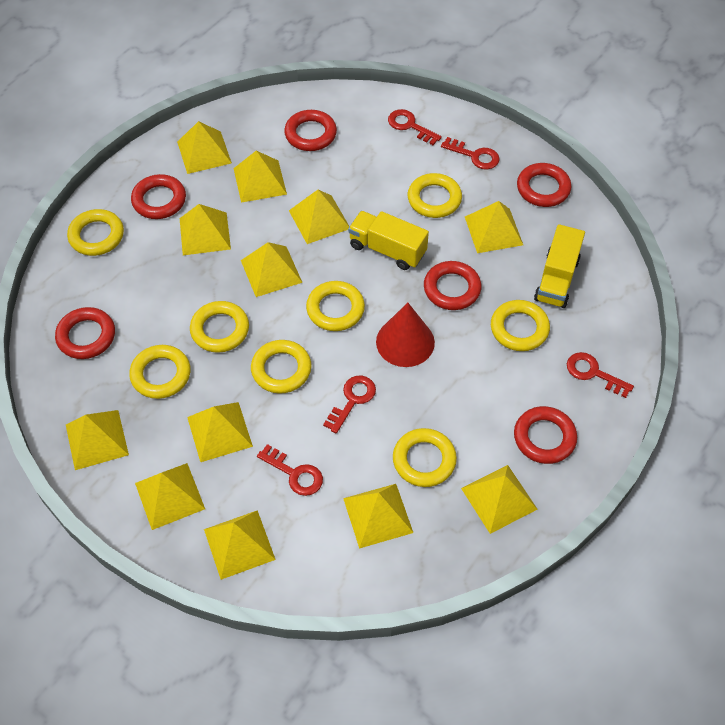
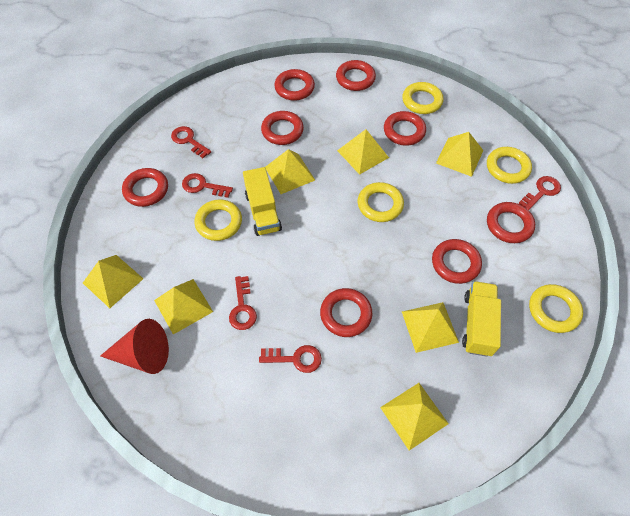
red ring: 6 -> 8
yellow pyramid: 12 -> 7
yellow ring: 8 -> 5

